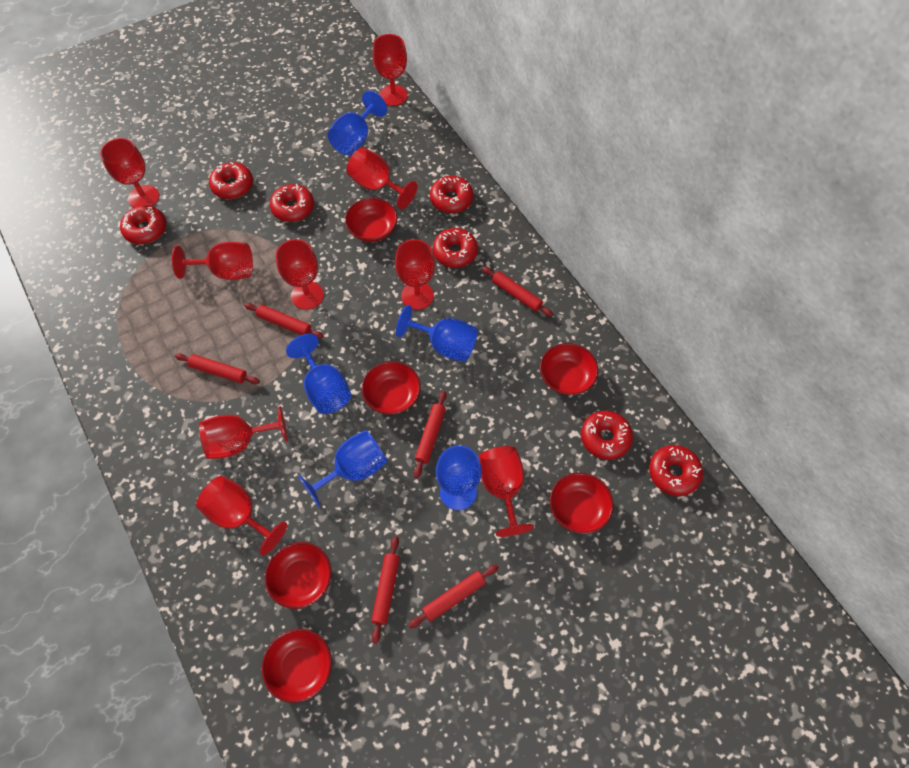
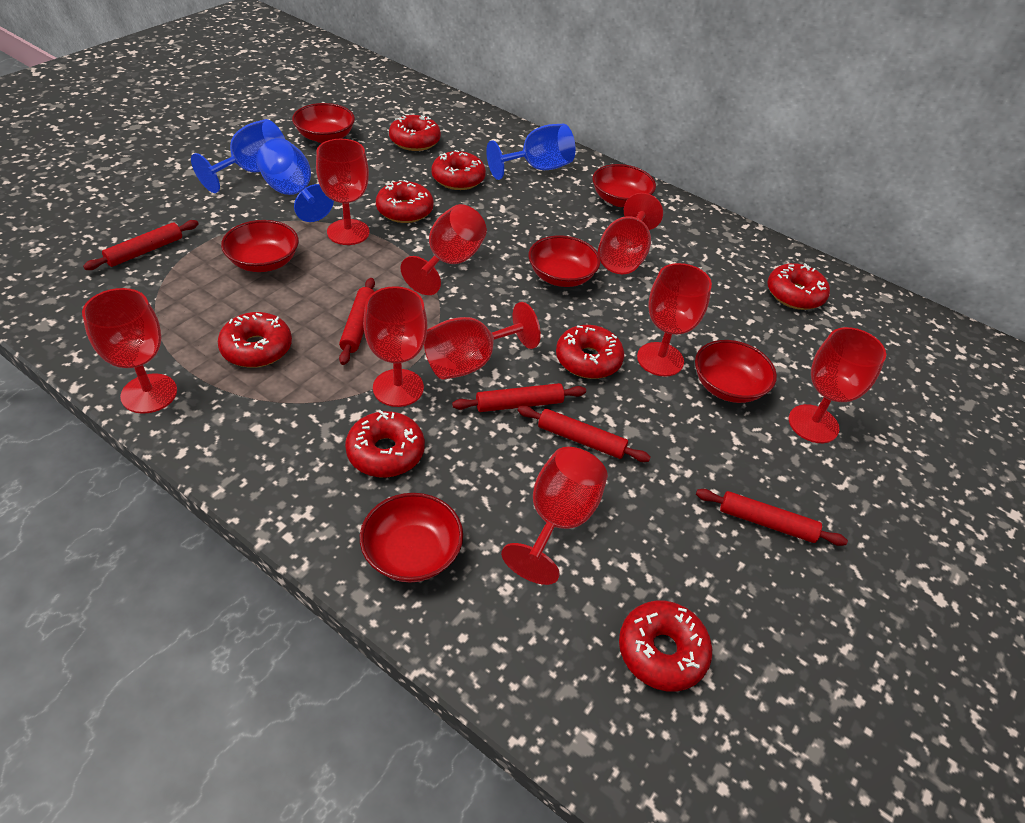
blue goblet: 5 -> 3
red donut: 7 -> 8
red rolling pin: 6 -> 5

